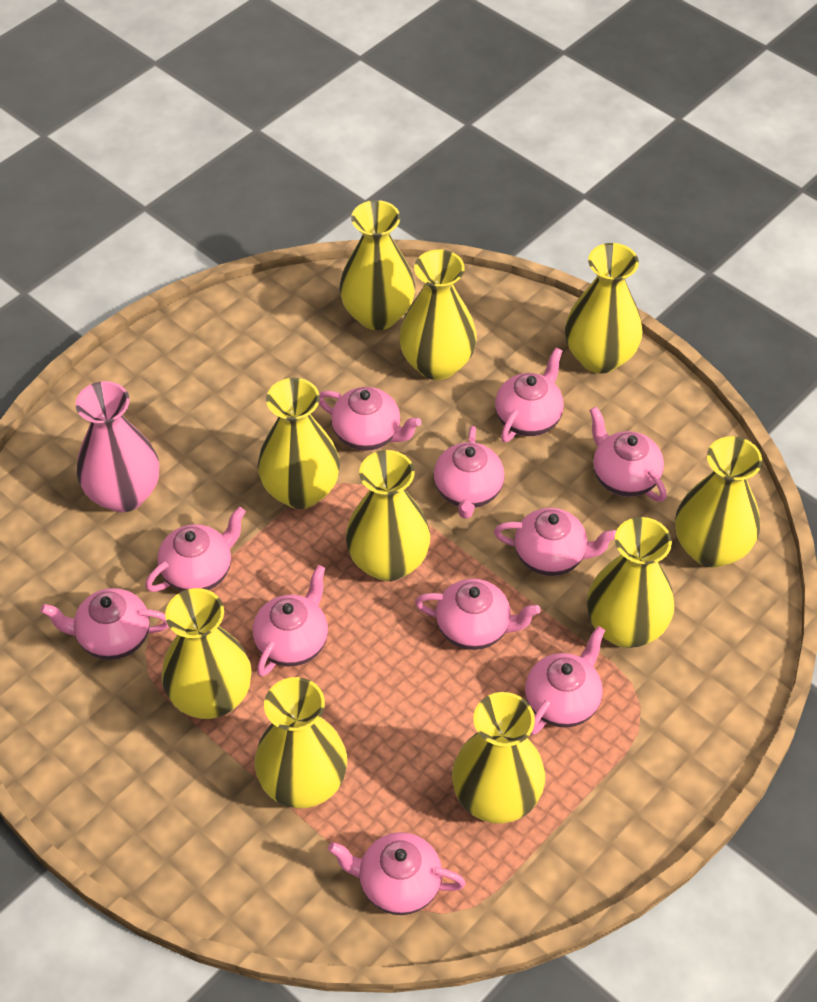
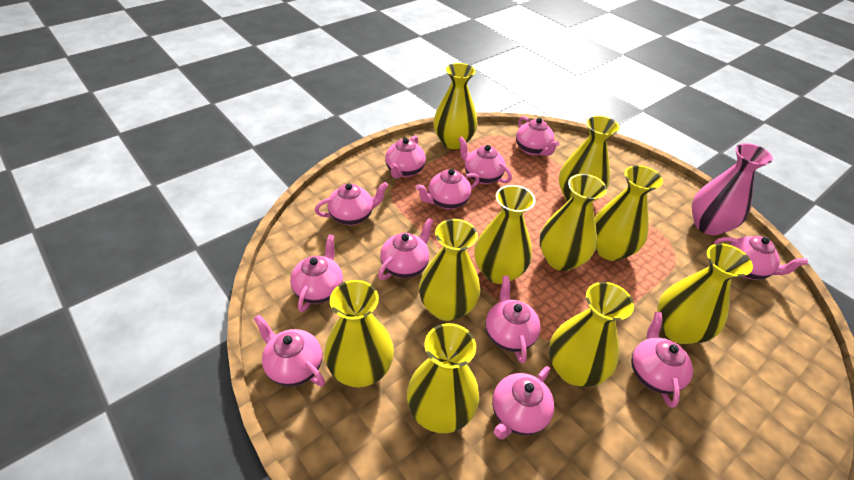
pink teapot: 11 -> 12

